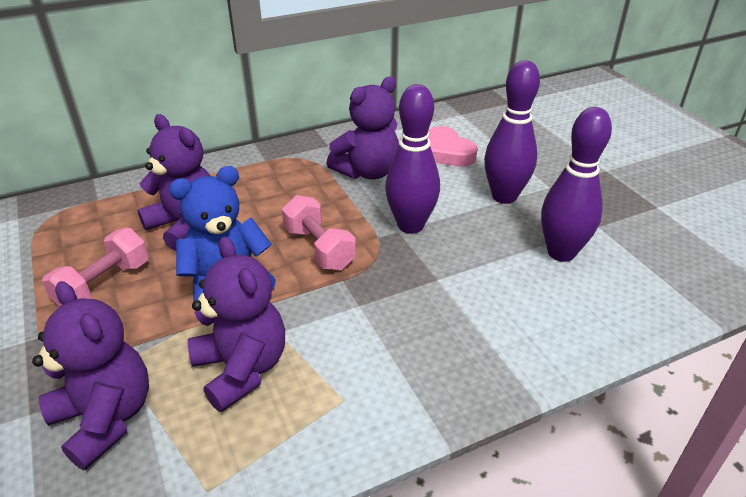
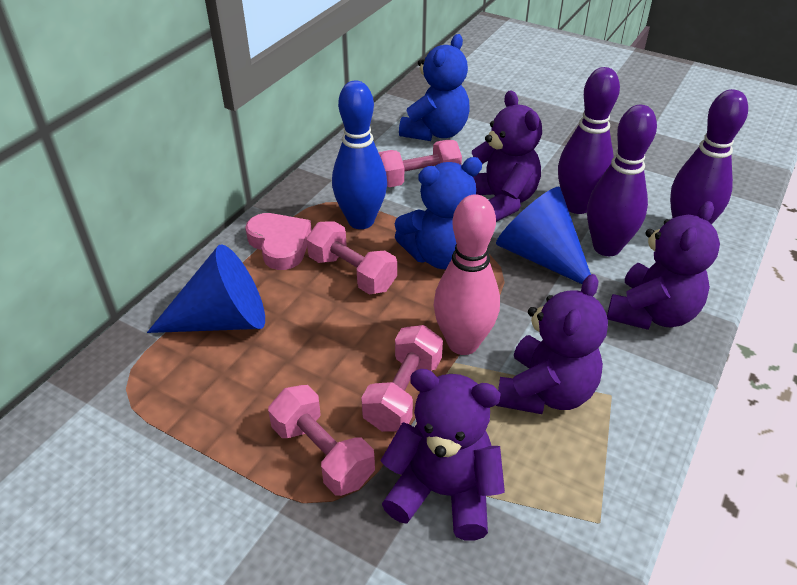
blue bowling pin: 0 -> 1
blue cone: 0 -> 2
blue teddy bear: 1 -> 2
pink bowling pin: 0 -> 1
pink dumbbell: 2 -> 4

